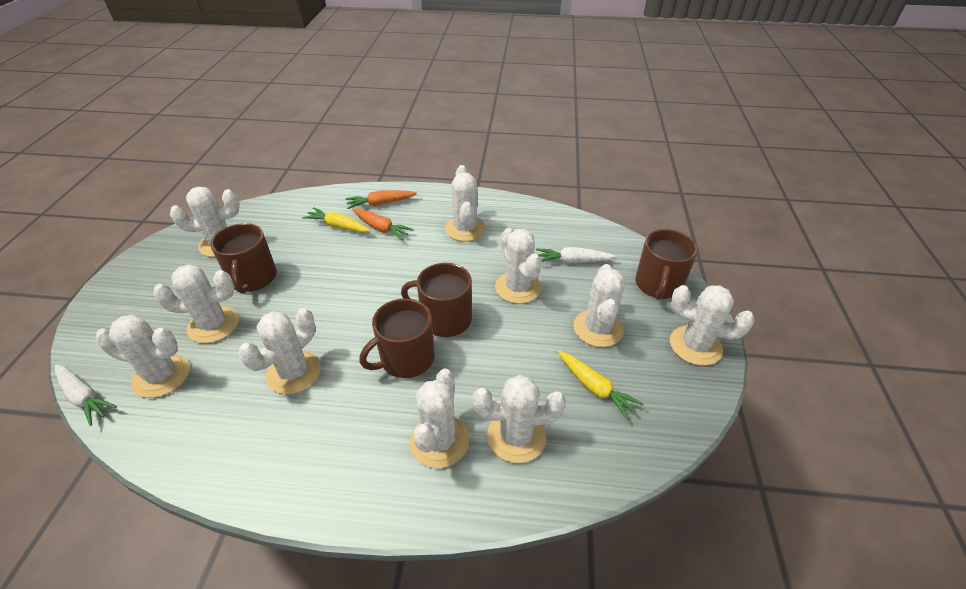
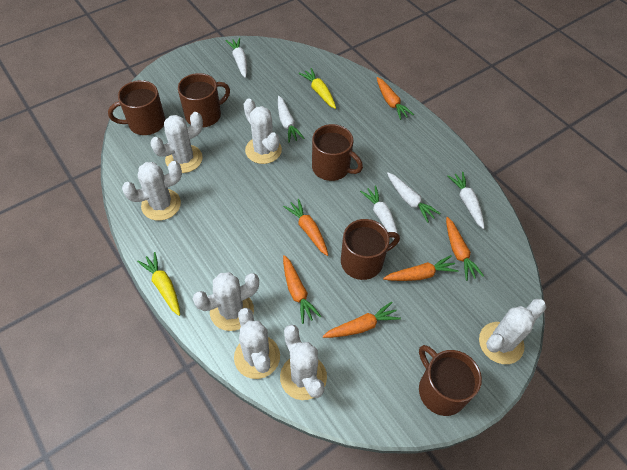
brown mug: 4 -> 5
orange carrot: 2 -> 6
white cactus: 10 -> 7
white carrot: 2 -> 5

